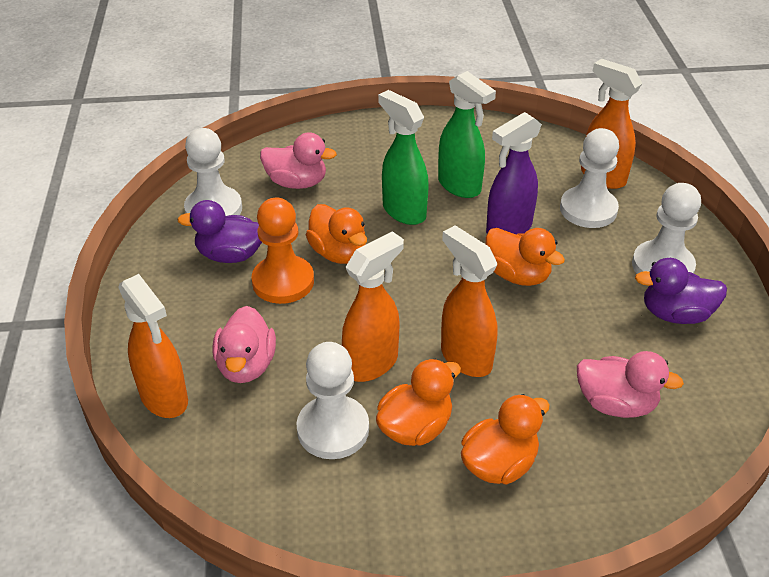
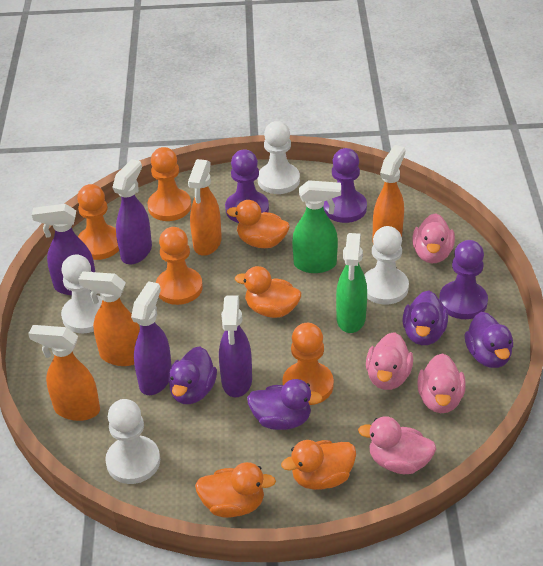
orange pawn: 1 -> 4
pink duck: 3 -> 4
purple duck: 2 -> 4
purple pawn: 0 -> 3
purple spray bottle: 1 -> 4

